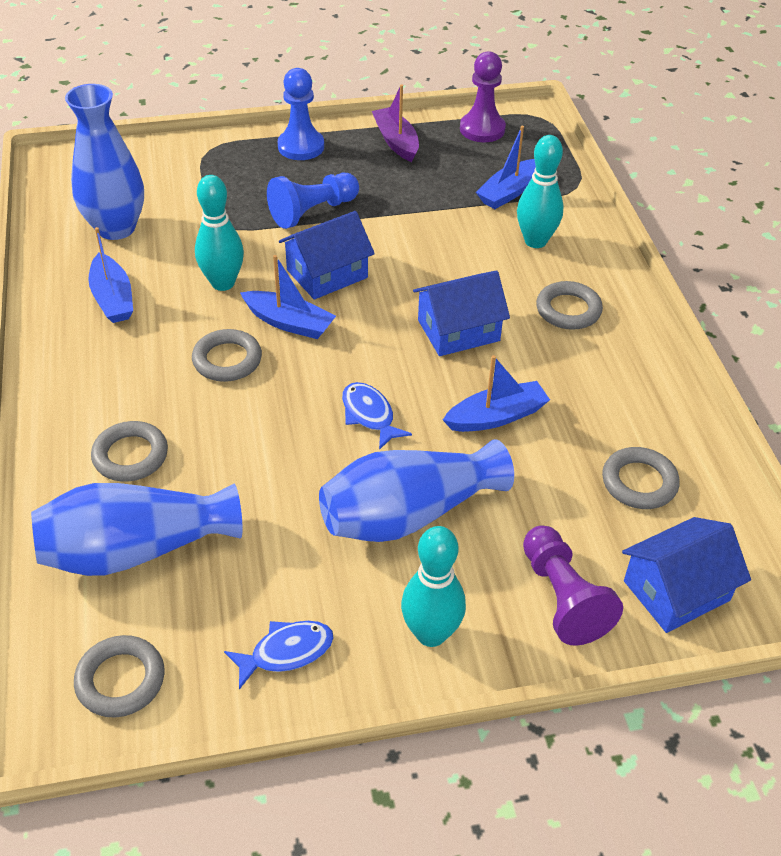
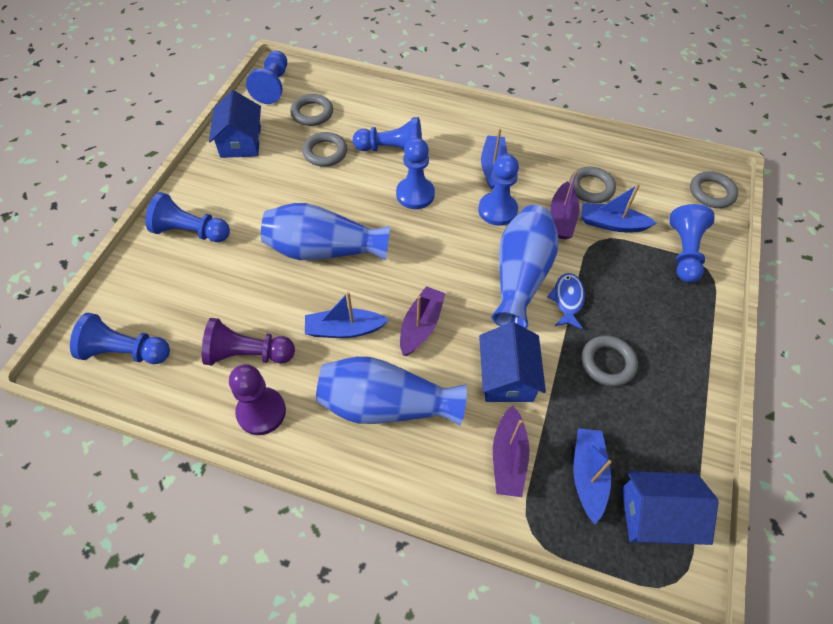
blue fish: 2 -> 1
blue pawn: 2 -> 7
purple boat: 1 -> 3
turquoise bowling pin: 3 -> 0

